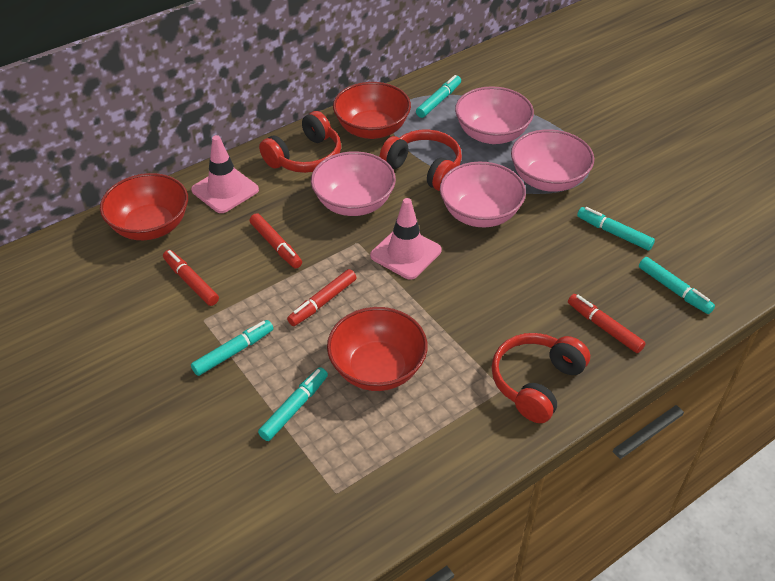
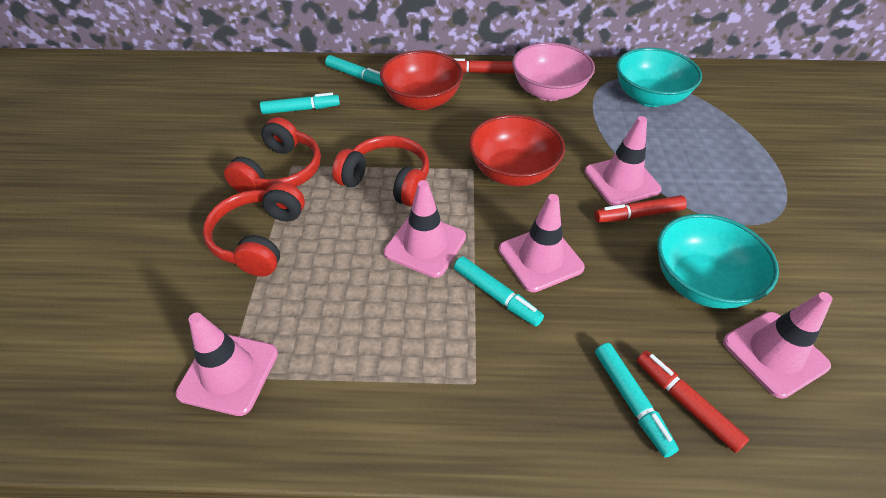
pink bowl: 4 -> 1
pink traffic cone: 2 -> 5
red bowl: 3 -> 2
red marker: 4 -> 3
turquoise bowl: 0 -> 2
turquoise marker: 5 -> 4

